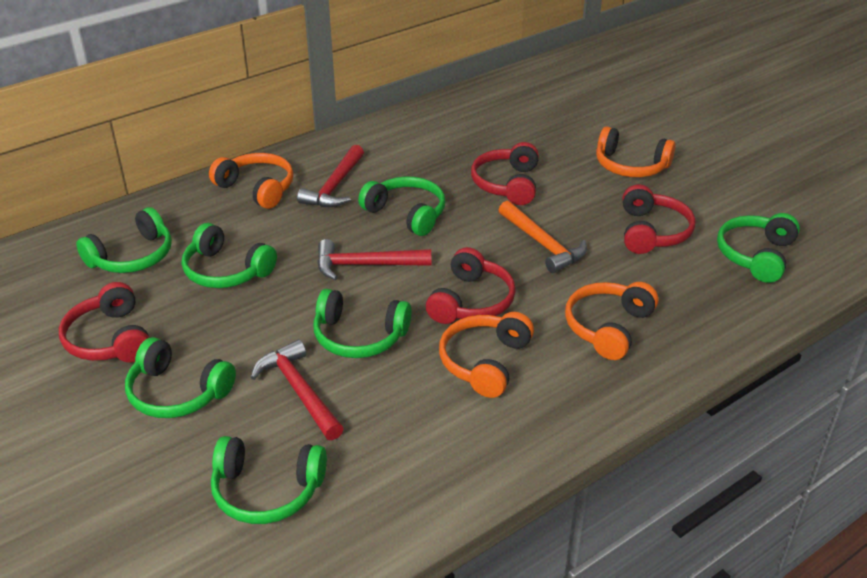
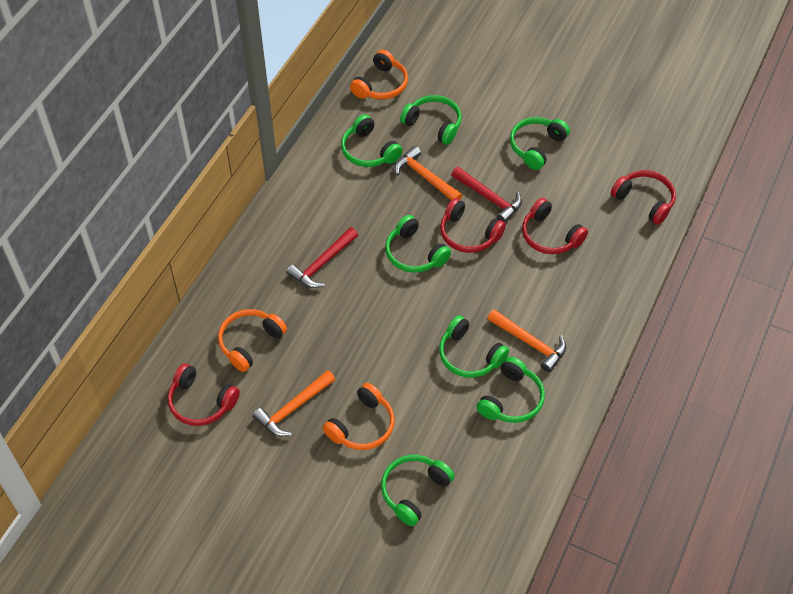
orange hammer: 1 -> 3
orange headphones: 4 -> 3
red hammer: 3 -> 2

